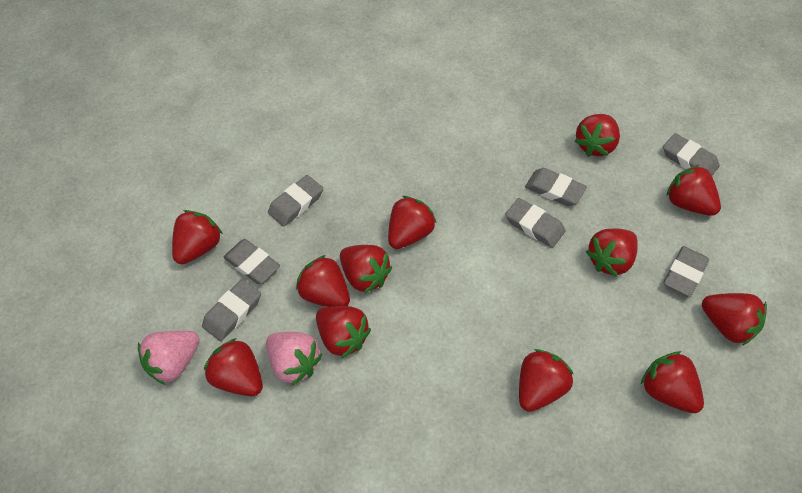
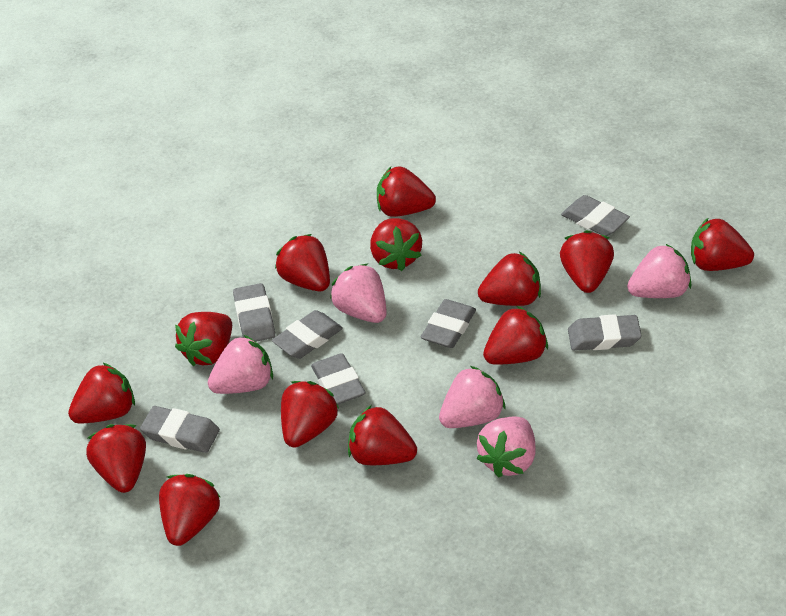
pink strawberry: 2 -> 5
red strawberry: 12 -> 13

